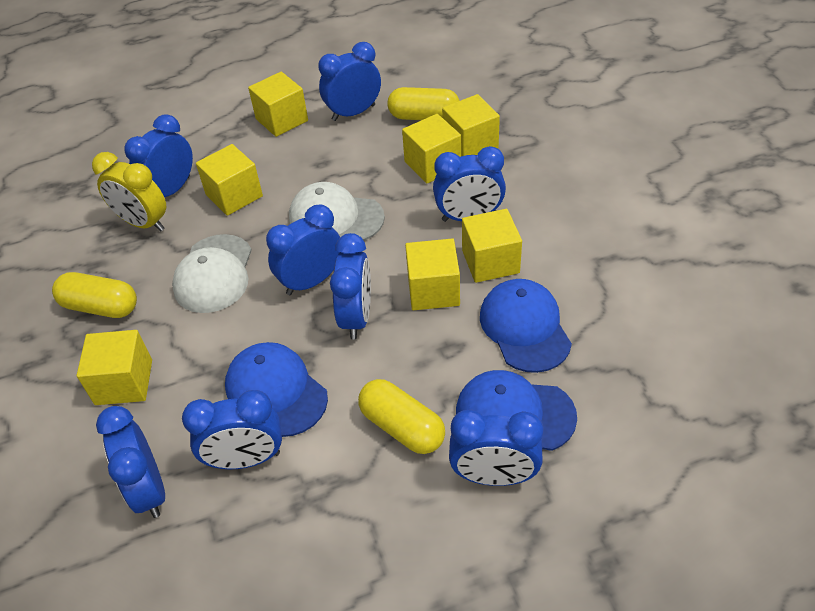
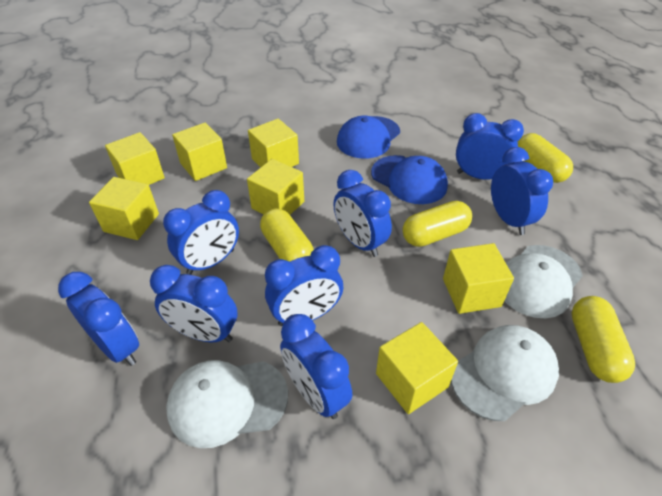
blue cap: 3 -> 2
white cap: 2 -> 3
yellow capsule: 3 -> 4
yellow clock: 1 -> 0

